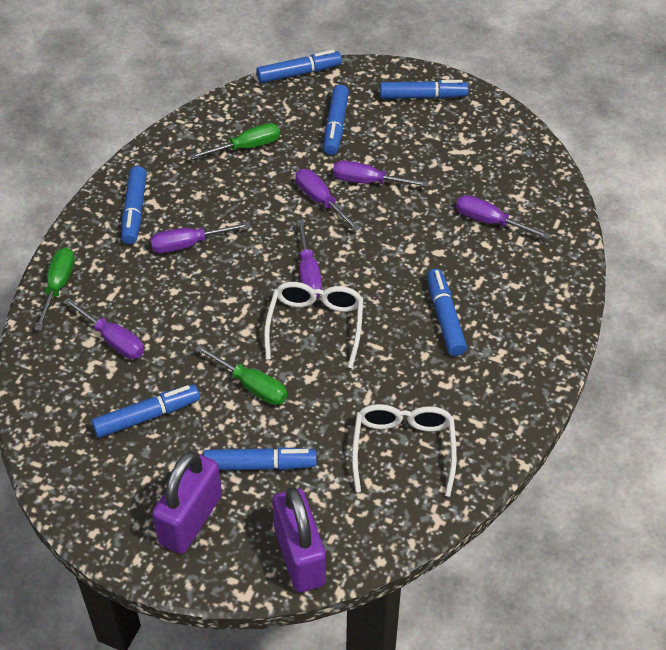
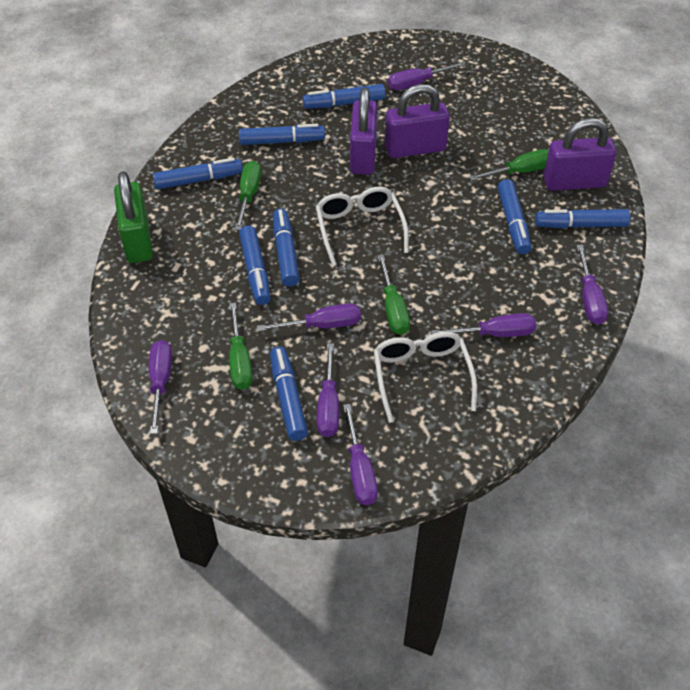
blue marker: 7 -> 8
green padlock: 0 -> 1
green screwdriver: 3 -> 4
purple padlock: 2 -> 3
purple screwdriver: 6 -> 7

